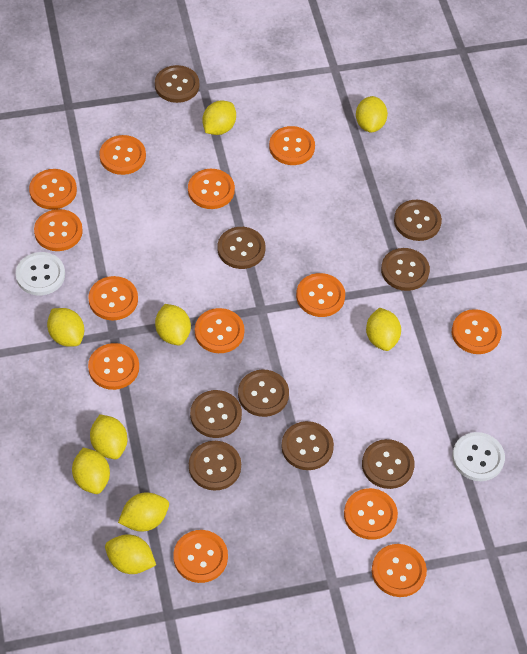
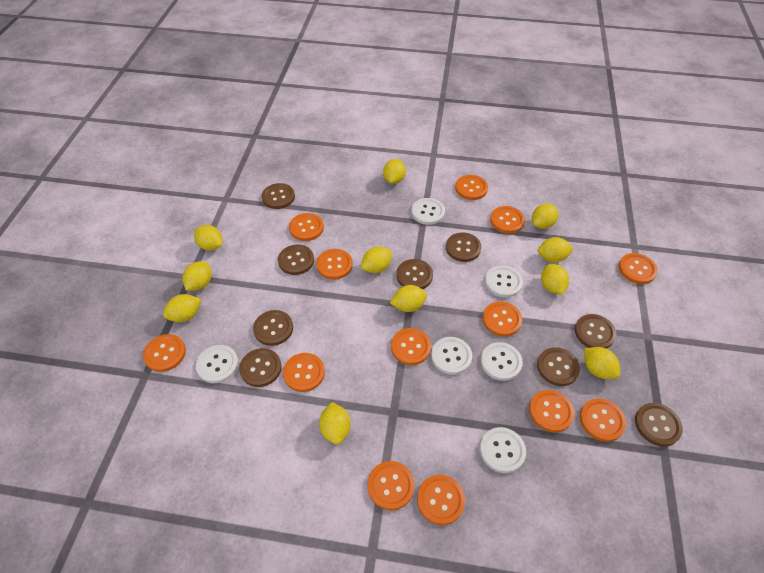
white button: 2 -> 6
yellow lemon: 9 -> 11

